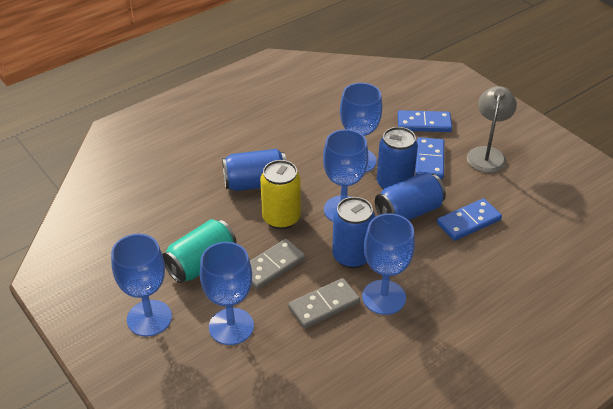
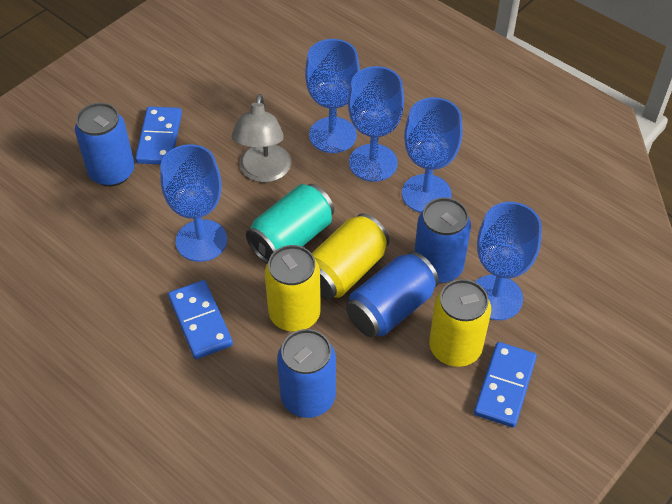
grey domino: 2 -> 0
yellow can: 1 -> 3

